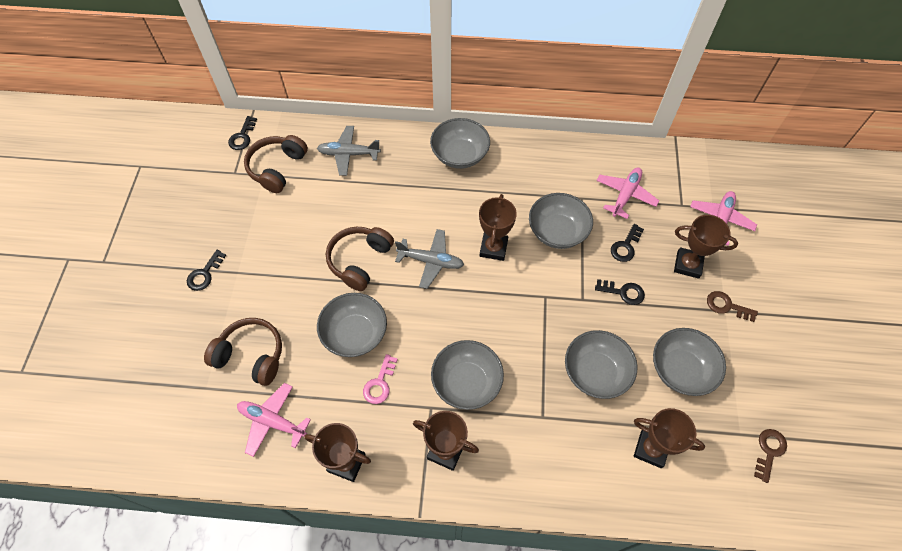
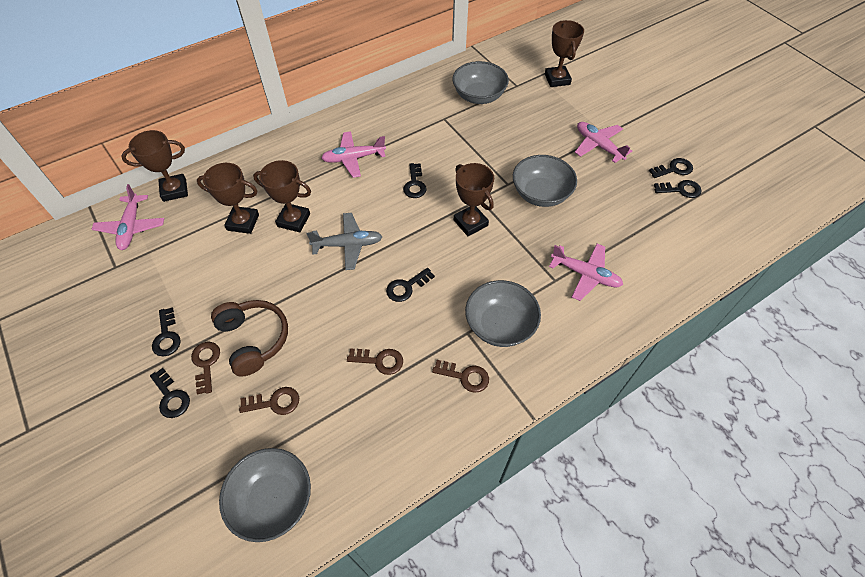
black key: 4 -> 6
brown headphones: 3 -> 1
brown key: 2 -> 4
grey bowl: 6 -> 4
grey plane: 2 -> 1
pink key: 1 -> 0
pink plane: 3 -> 4

